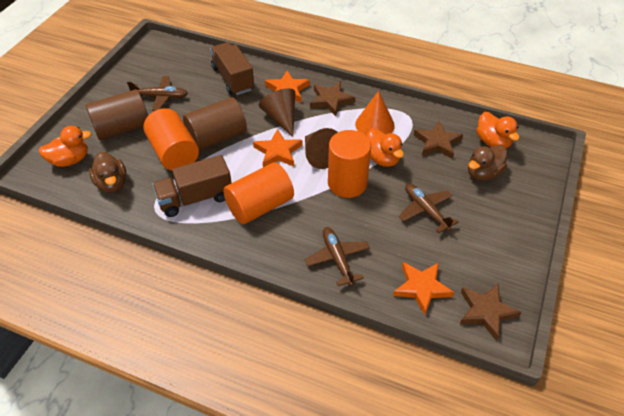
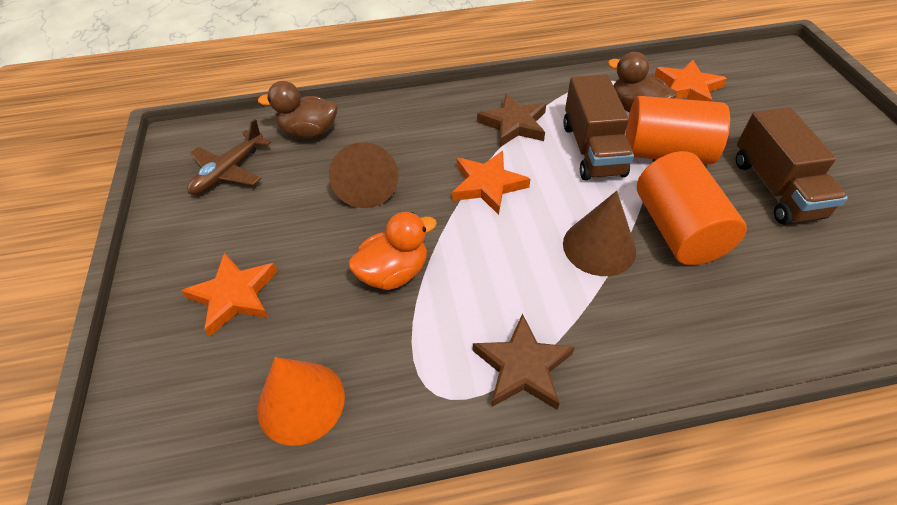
brown cylinder: 2 -> 0
brown plane: 3 -> 1
brown star: 3 -> 2
orange cylinder: 3 -> 2
orange duck: 3 -> 1

